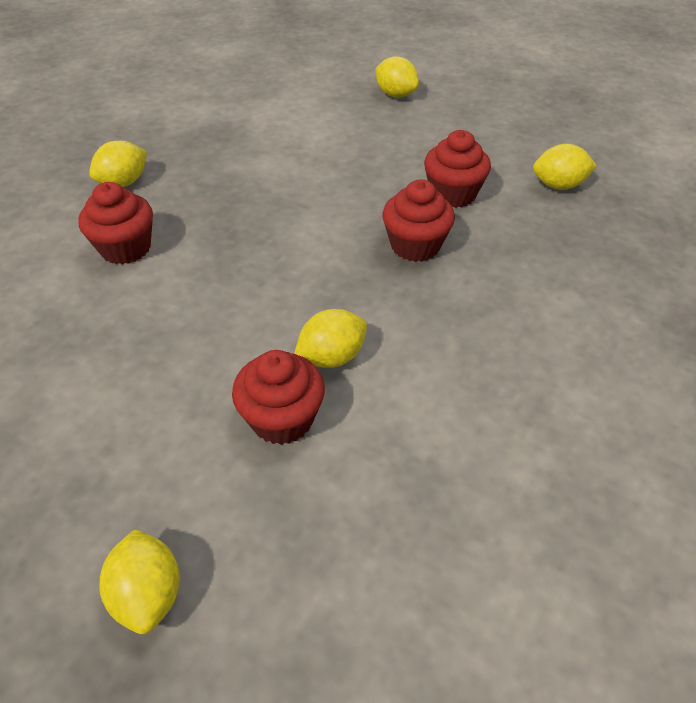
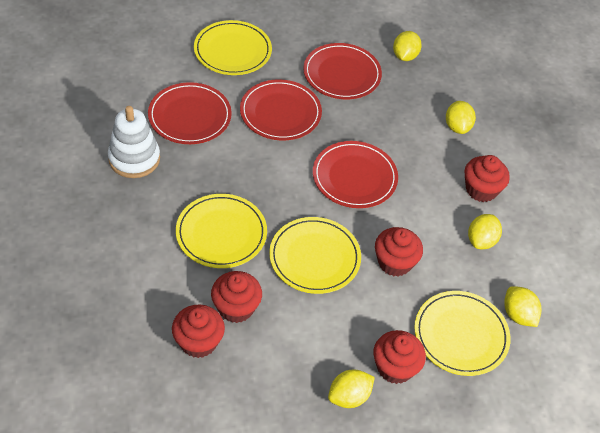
red cupcake: 4 -> 5
red plate: 0 -> 4
white stacking toy: 0 -> 1
yellow plate: 0 -> 4

